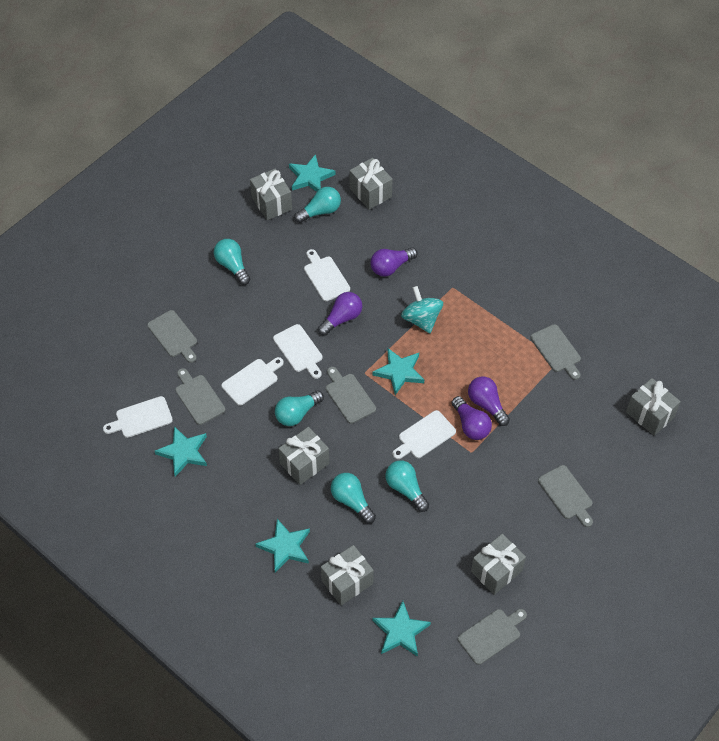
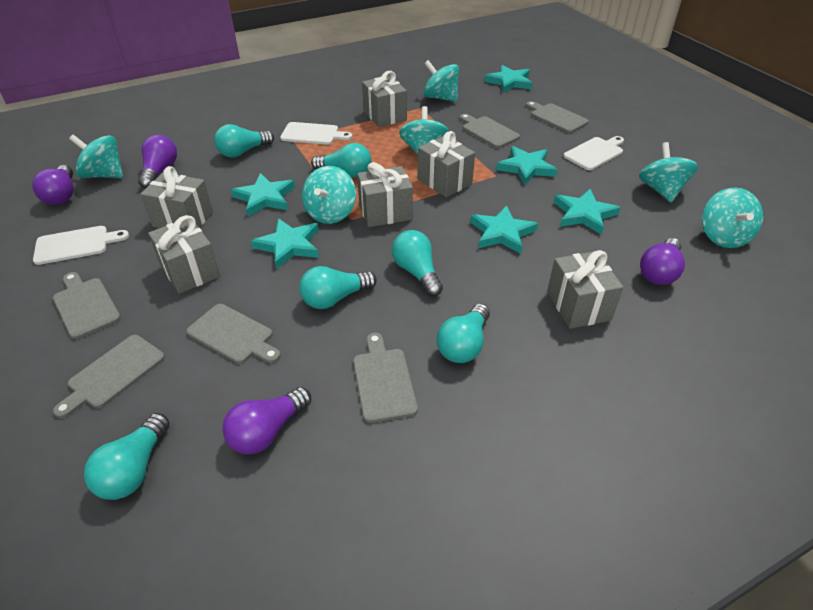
turquoise light bulb: 5 -> 6
turquoise spinning top: 1 -> 6
turquoise star: 5 -> 6
white cutting board: 5 -> 3

